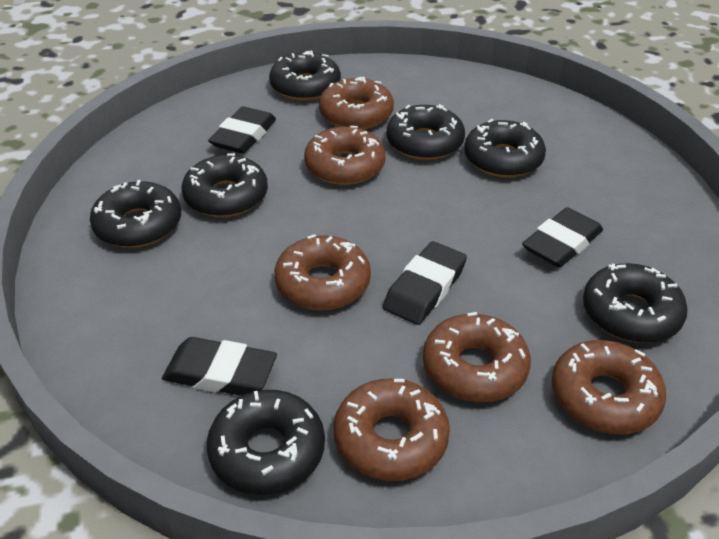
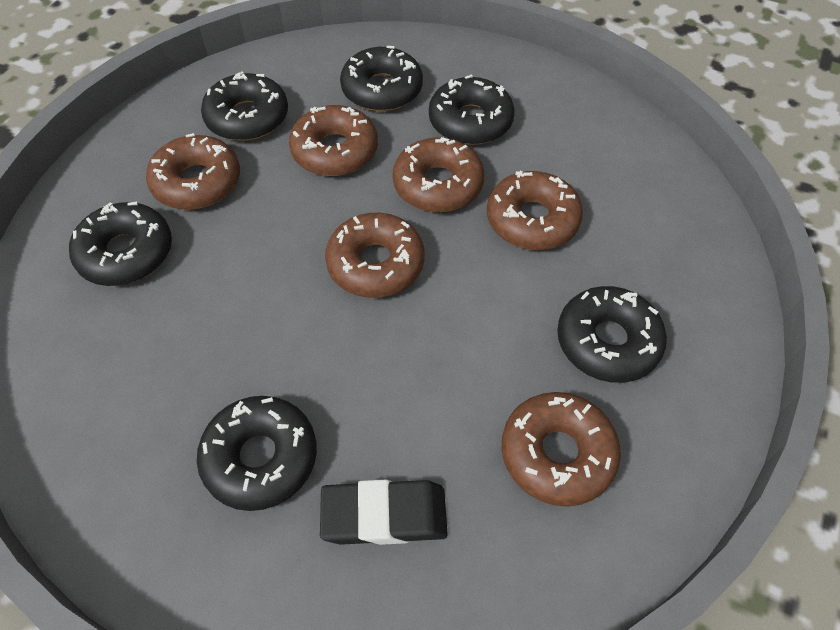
black donut: 7 -> 6
black eraser: 4 -> 1

